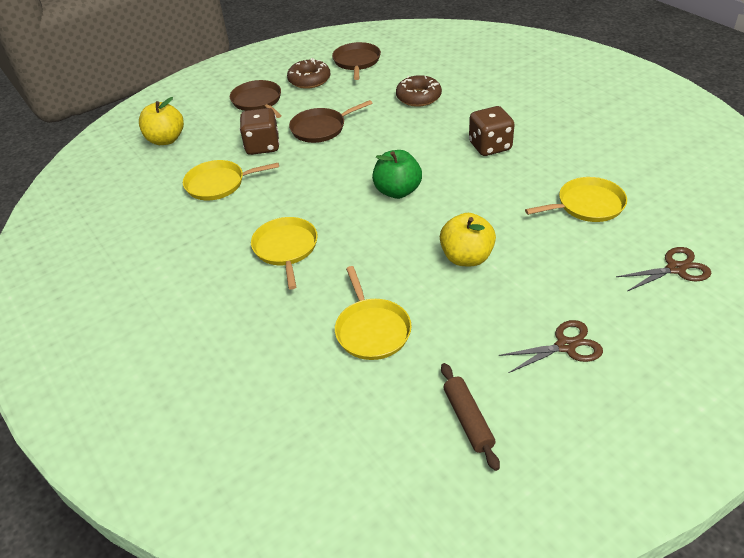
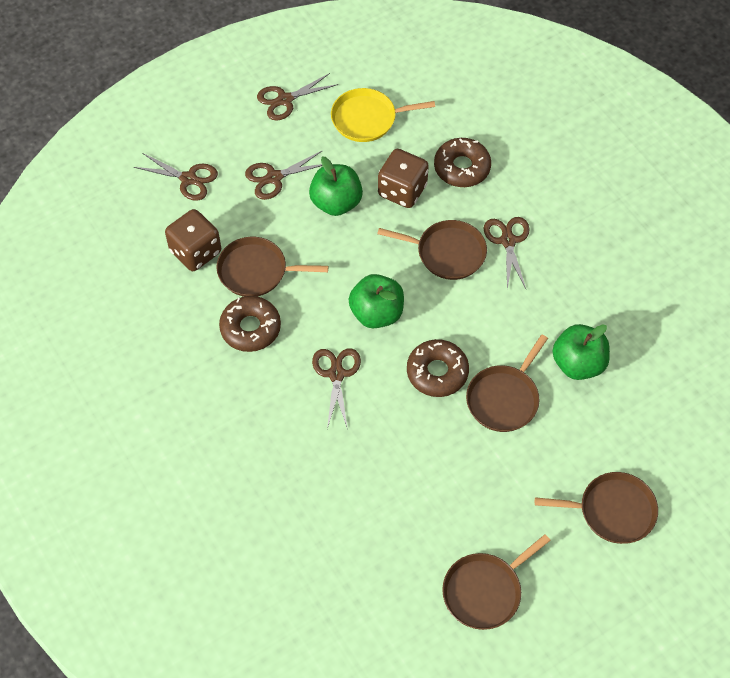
brown donut: 2 -> 3
brown pan: 3 -> 5
brown rolling pin: 1 -> 0
brown scissors: 2 -> 5
green apple: 1 -> 3
yellow apple: 2 -> 0
yellow pan: 4 -> 1

